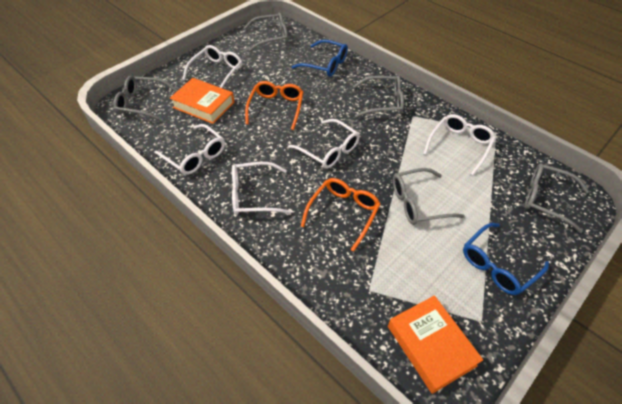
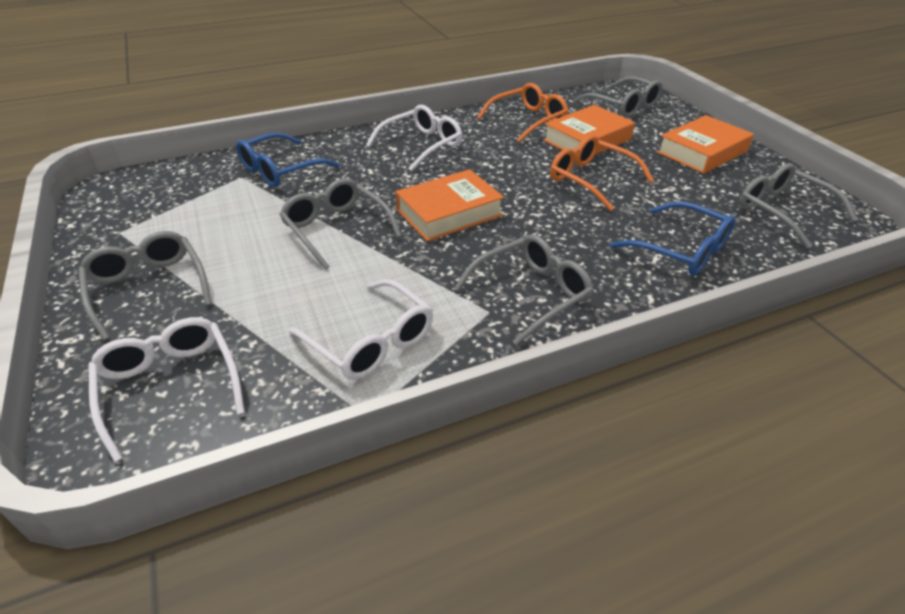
orange book: 2 -> 3
white glasses: 5 -> 3

